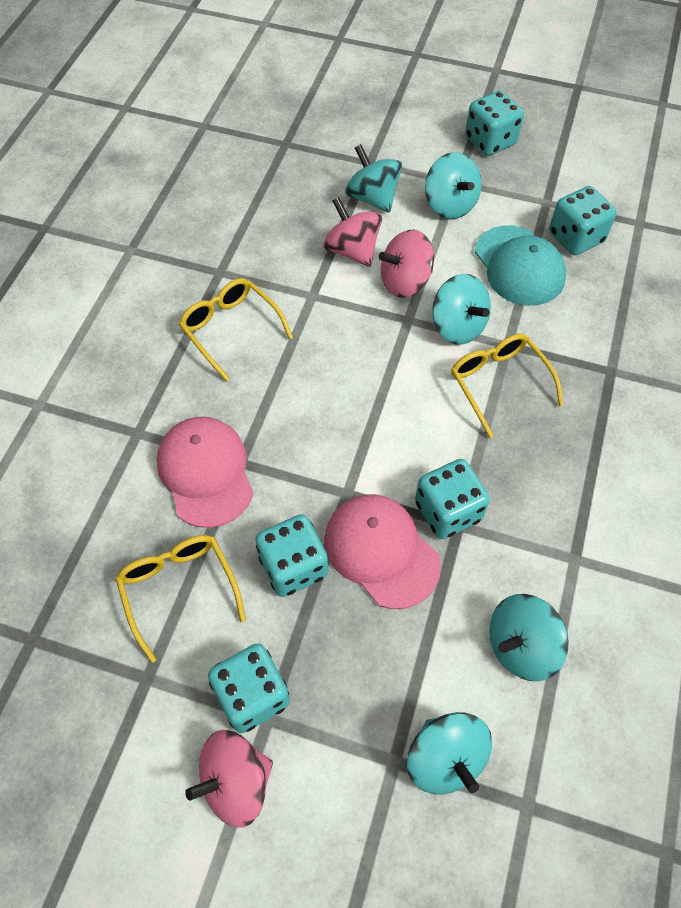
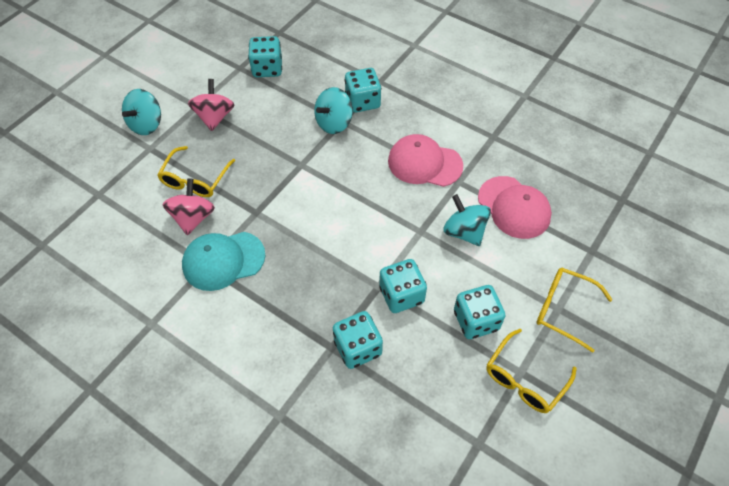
pink spinning top: 3 -> 2
turquoise spinning top: 5 -> 3

